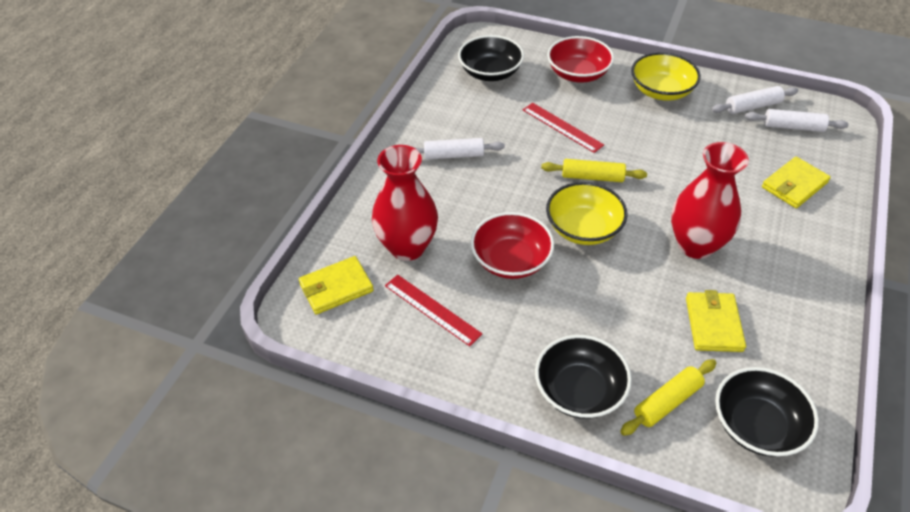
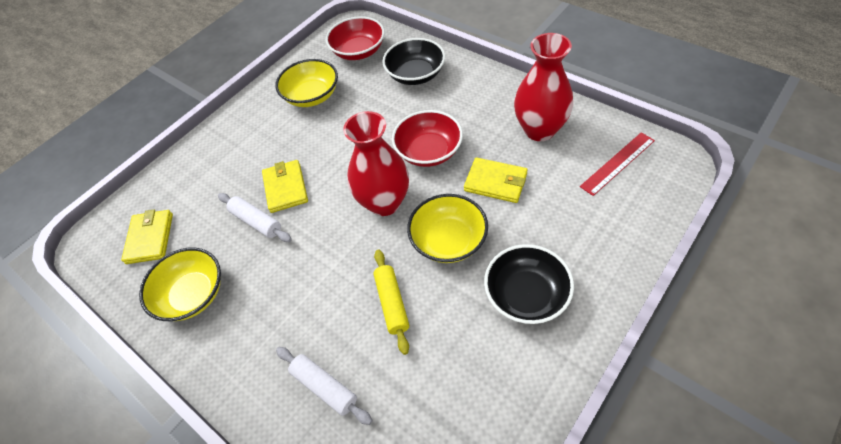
black bowl: 3 -> 2
red ruler: 2 -> 1
white rolling pin: 3 -> 2
yellow bowl: 2 -> 3
yellow rolling pin: 2 -> 1

